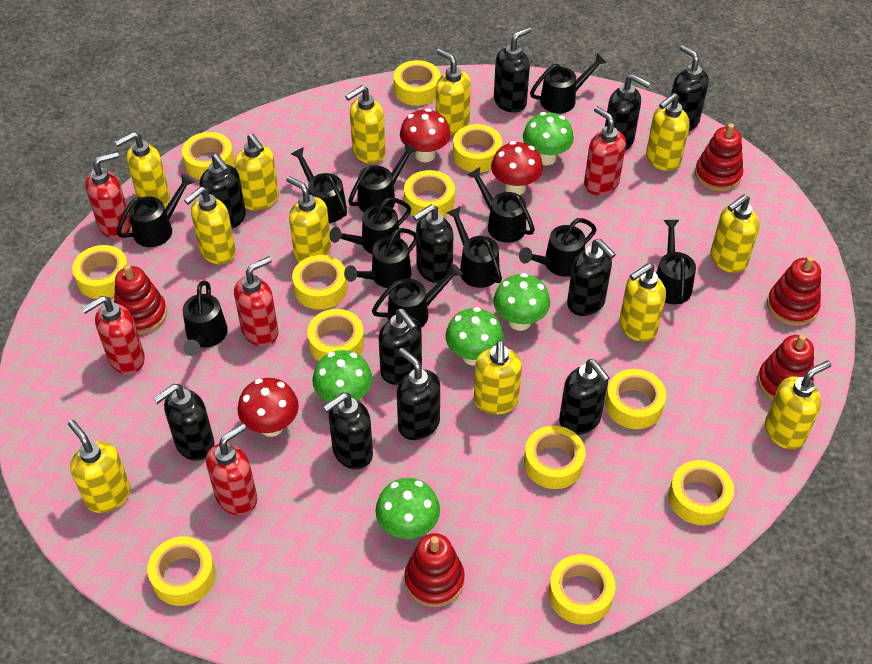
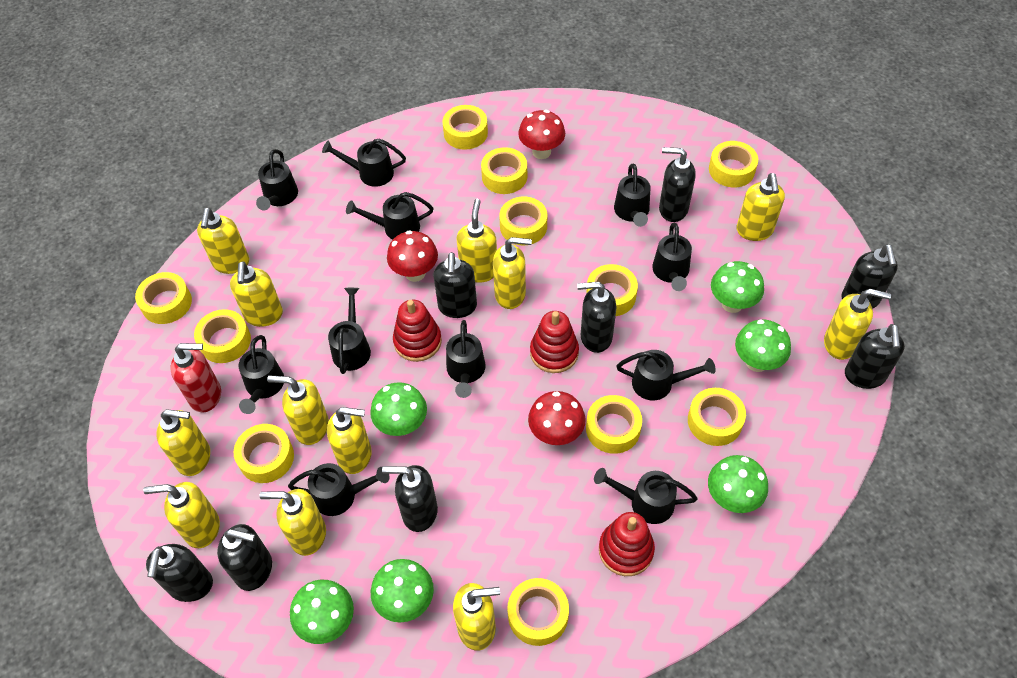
black soap dispenser: 11 -> 8
black watering can: 12 -> 11
green mushroom: 5 -> 6
red soap dispenser: 5 -> 1
red stacking toy: 5 -> 3
yellow tape: 12 -> 11

